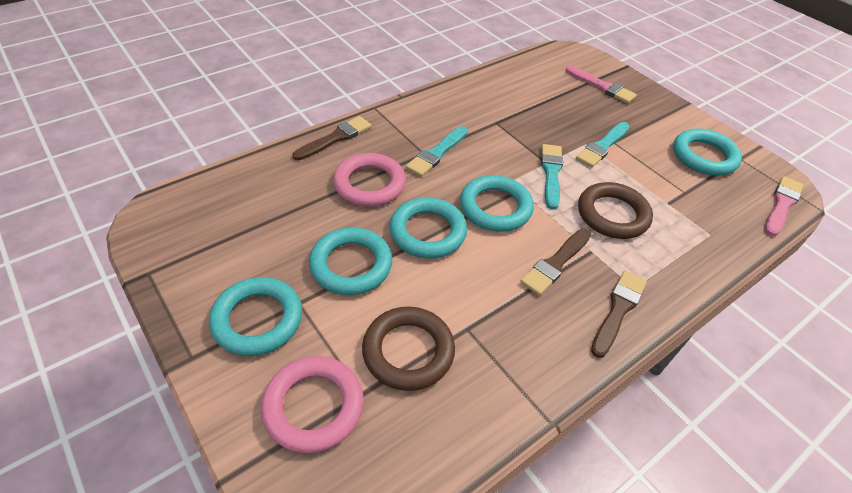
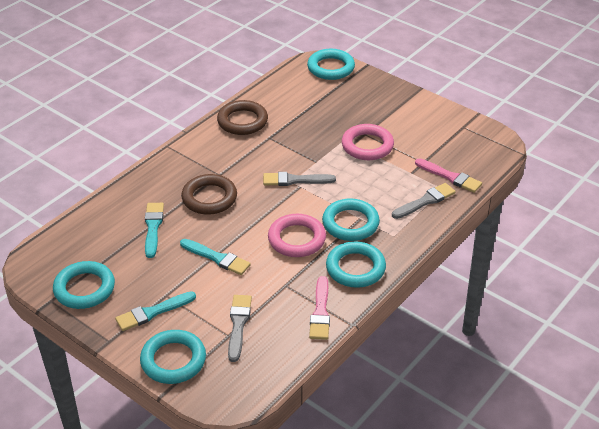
brown brush: 3 -> 0
grey brush: 0 -> 3

